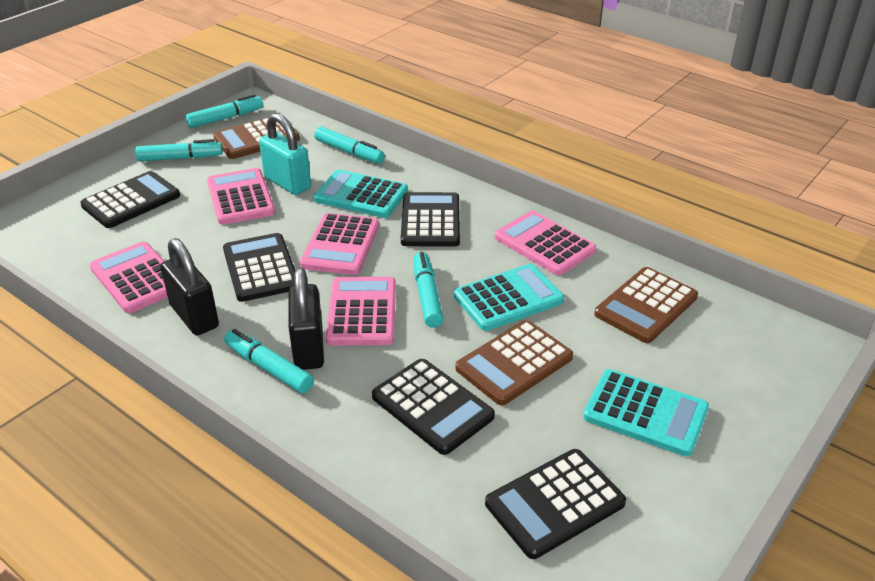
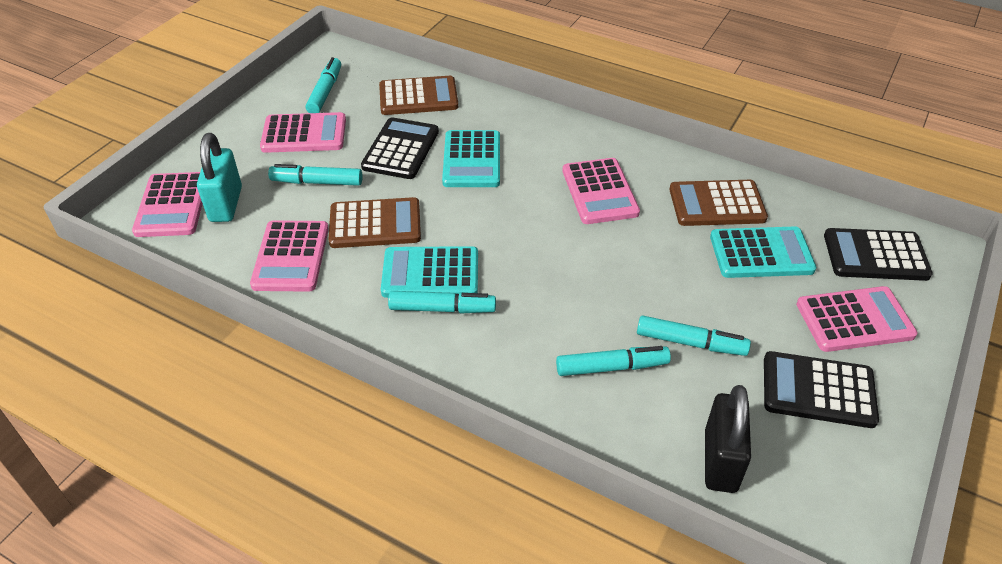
black calculator: 5 -> 3
black padlock: 2 -> 1

